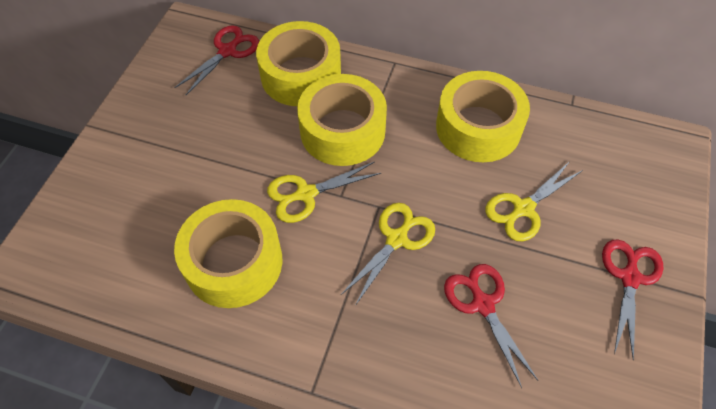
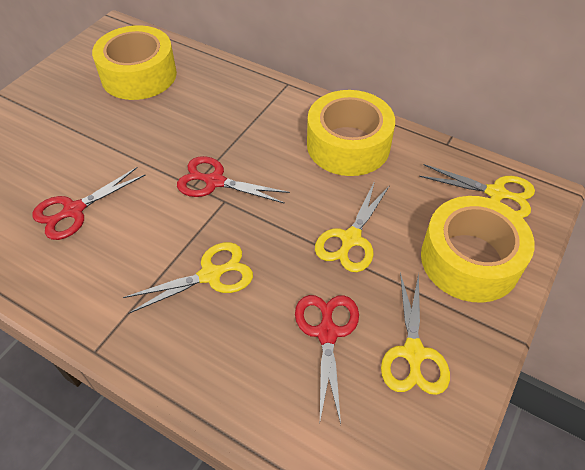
yellow scissors: 3 -> 4
yellow tape: 4 -> 3

